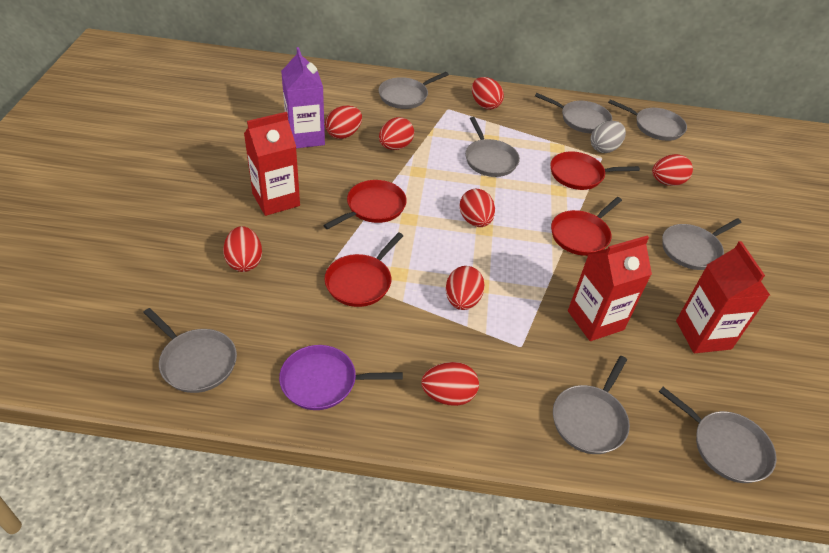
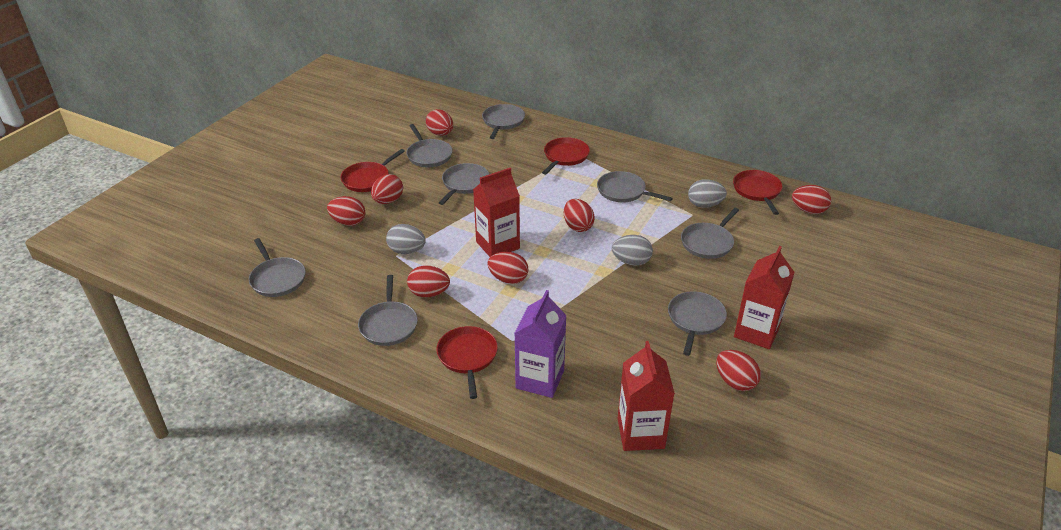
grey egg: 1 -> 3
purple pan: 1 -> 0

